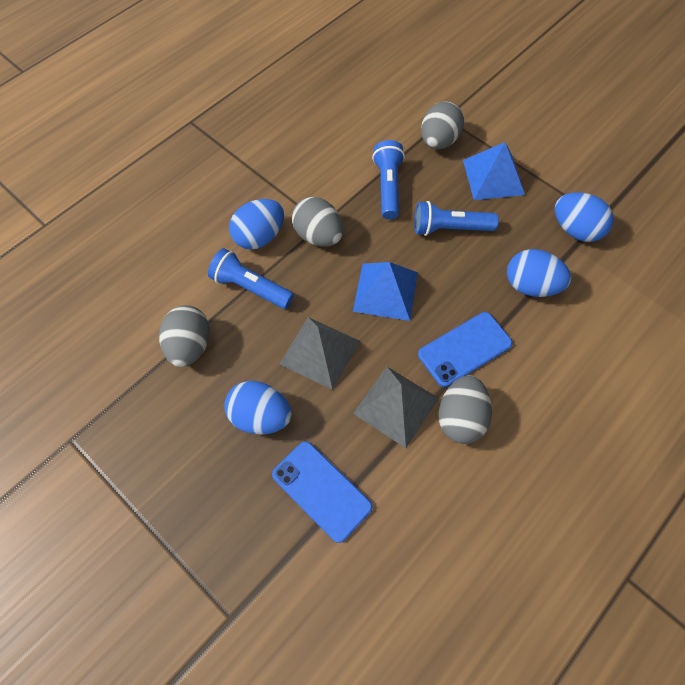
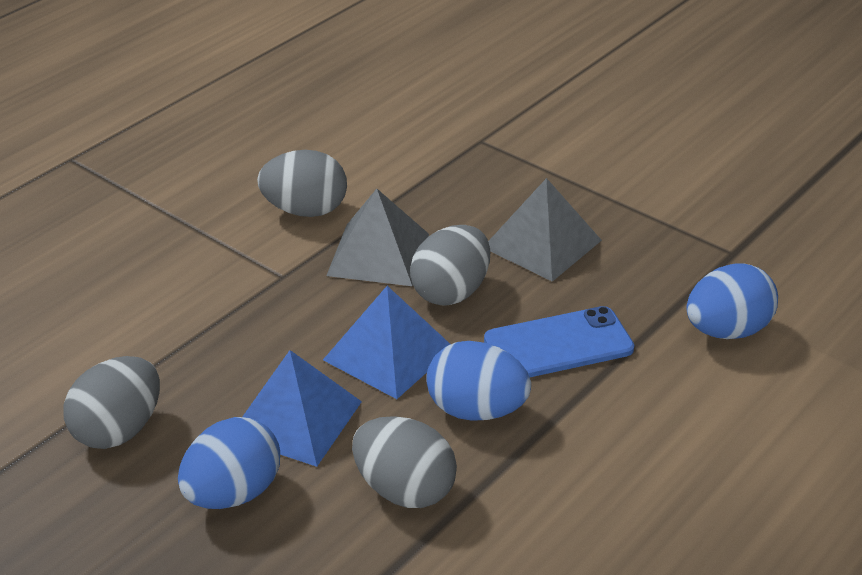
blue egg: 4 -> 3
blue flashlight: 3 -> 0
blue phone: 2 -> 1

